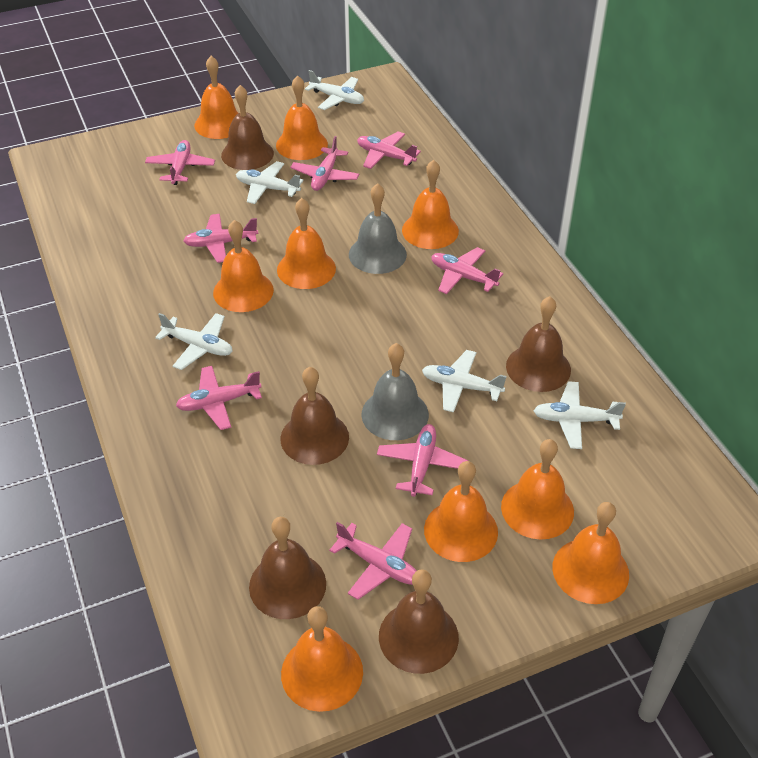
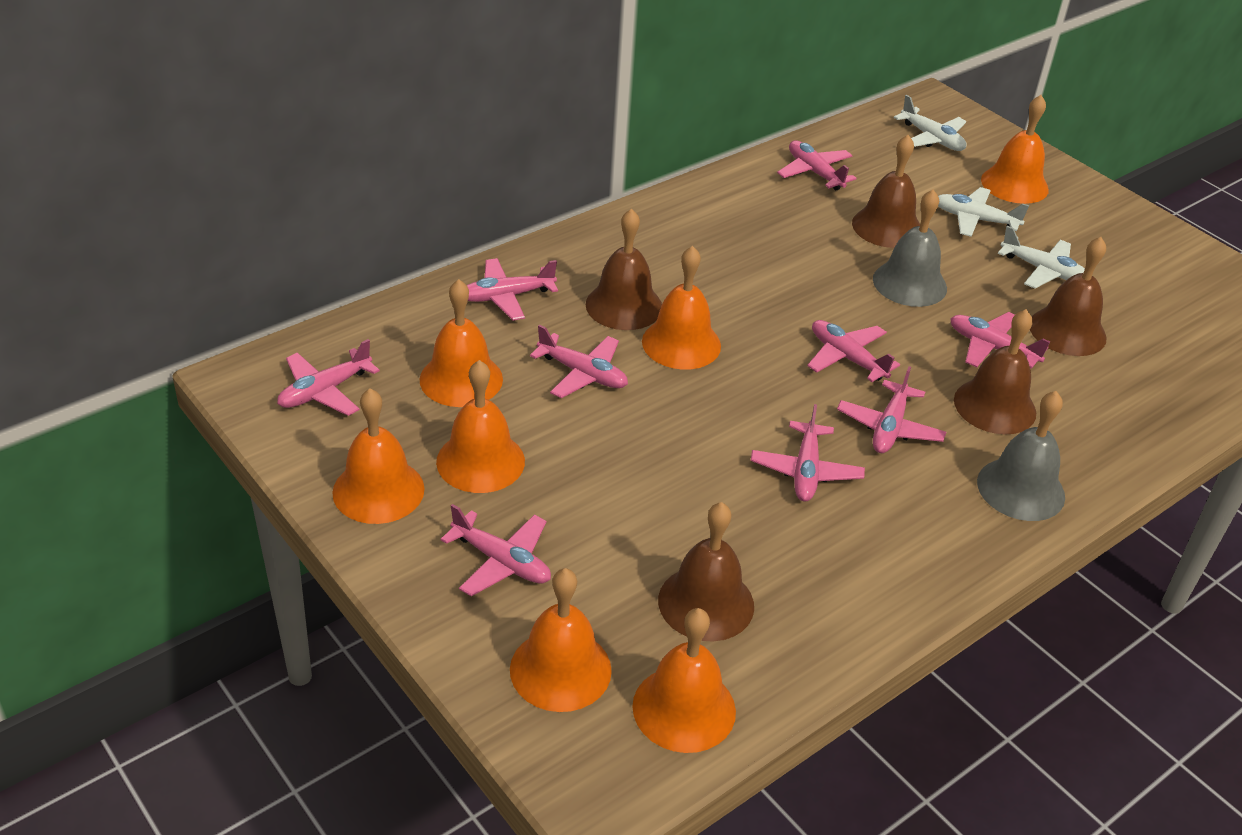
orange bell: 9 -> 7
pink plane: 8 -> 9
white plane: 5 -> 3

